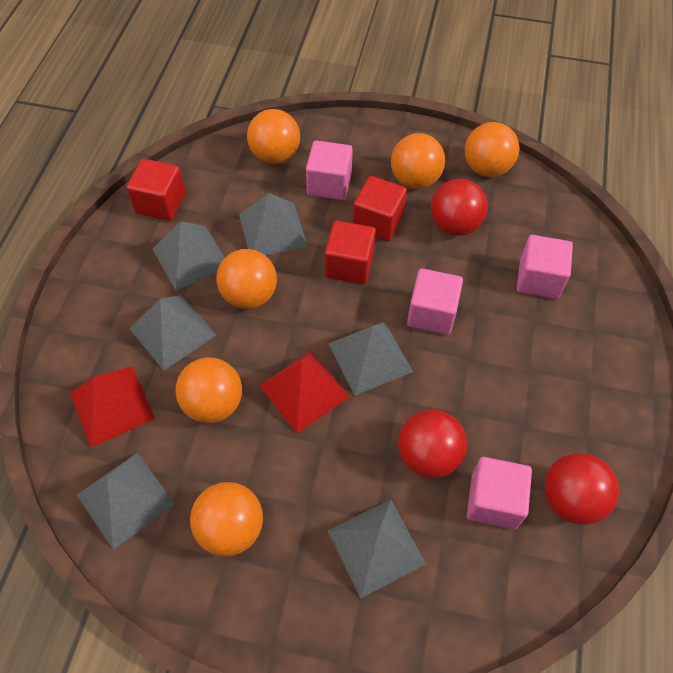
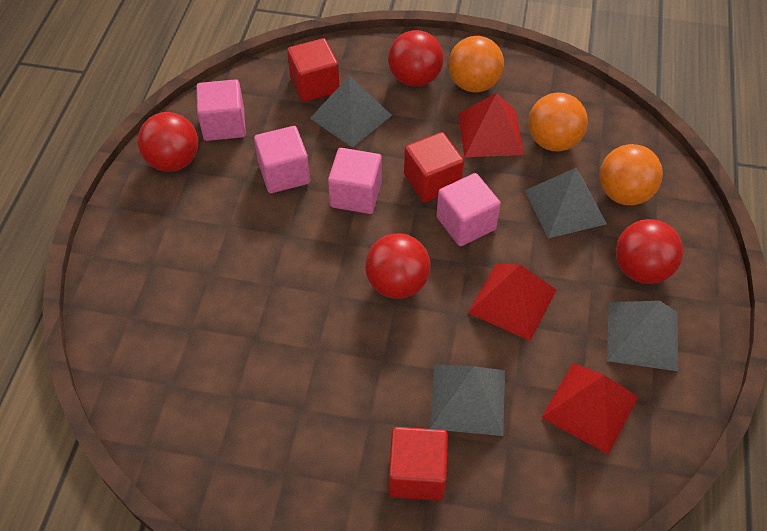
grey pyramid: 6 -> 4
orange ball: 6 -> 3
red ball: 3 -> 4
red pyramid: 2 -> 3

